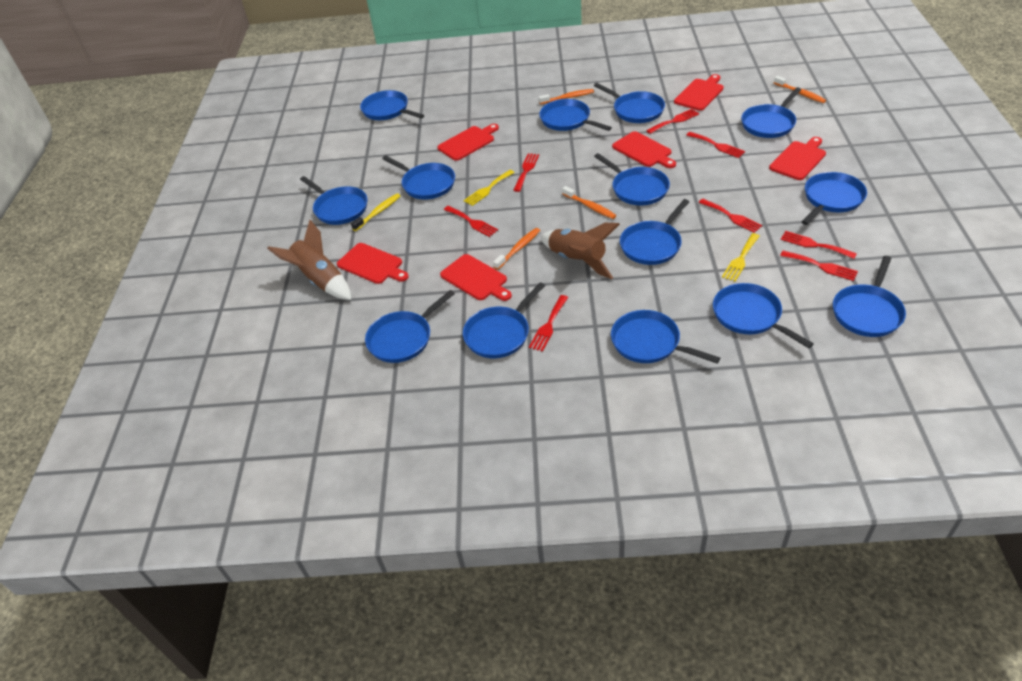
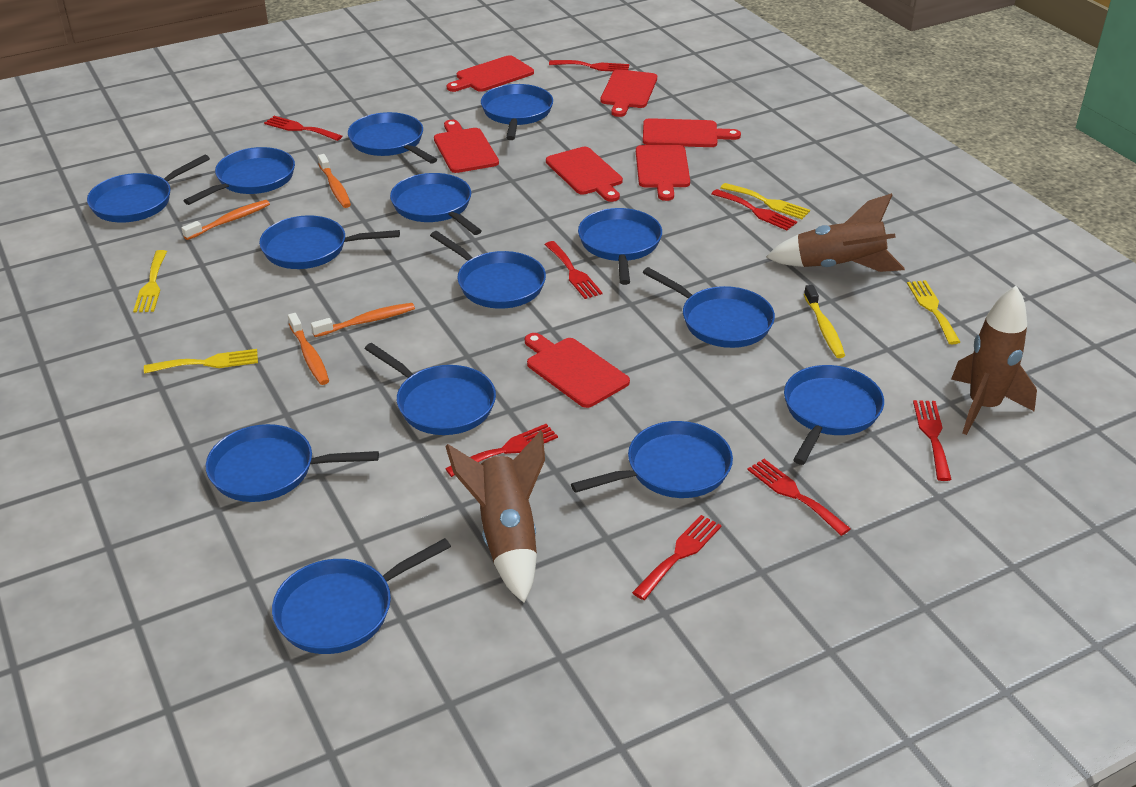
brown rocket: 2 -> 3
red cutting board: 6 -> 7
yellow fork: 2 -> 4

